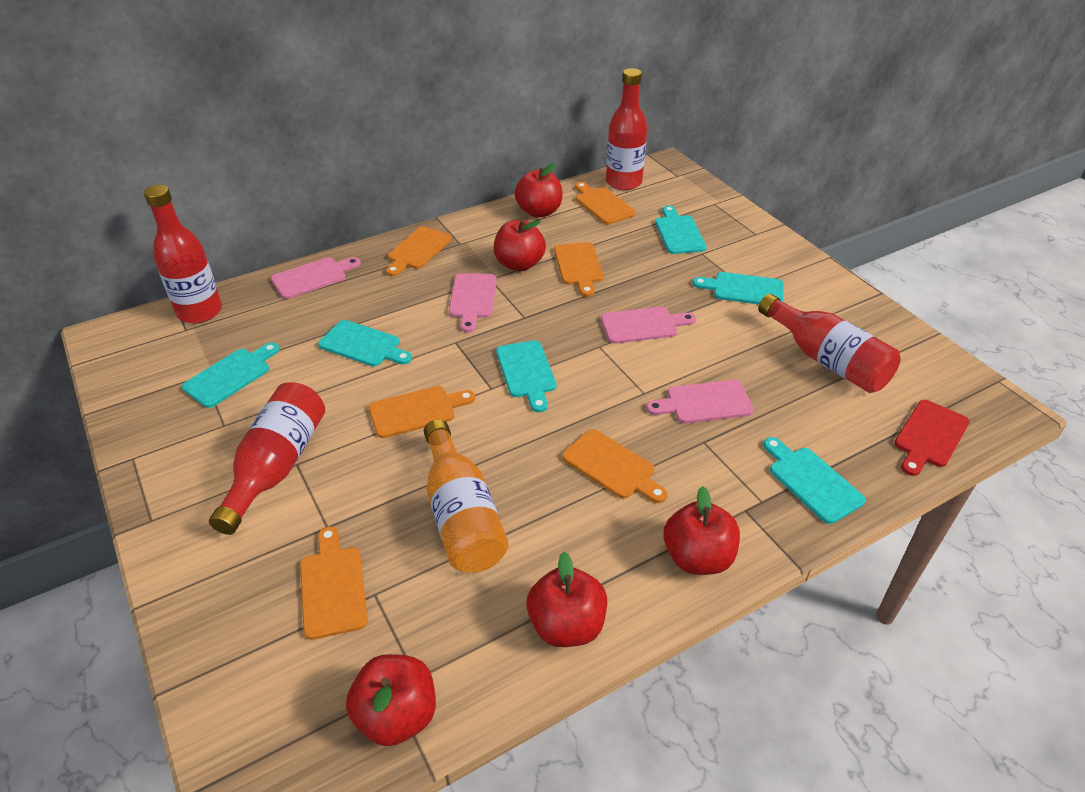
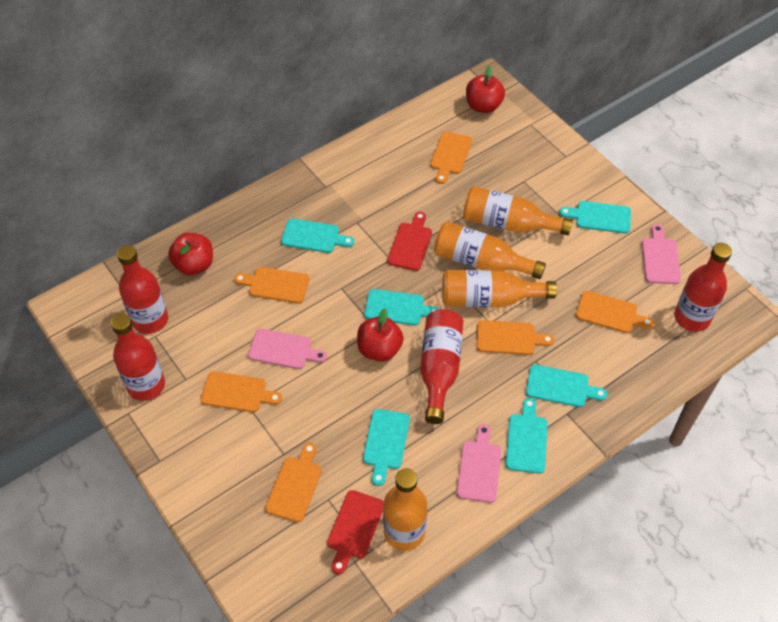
orange bottle: 1 -> 4
pink cutting board: 4 -> 3
red apple: 5 -> 3
red cutting board: 1 -> 2

